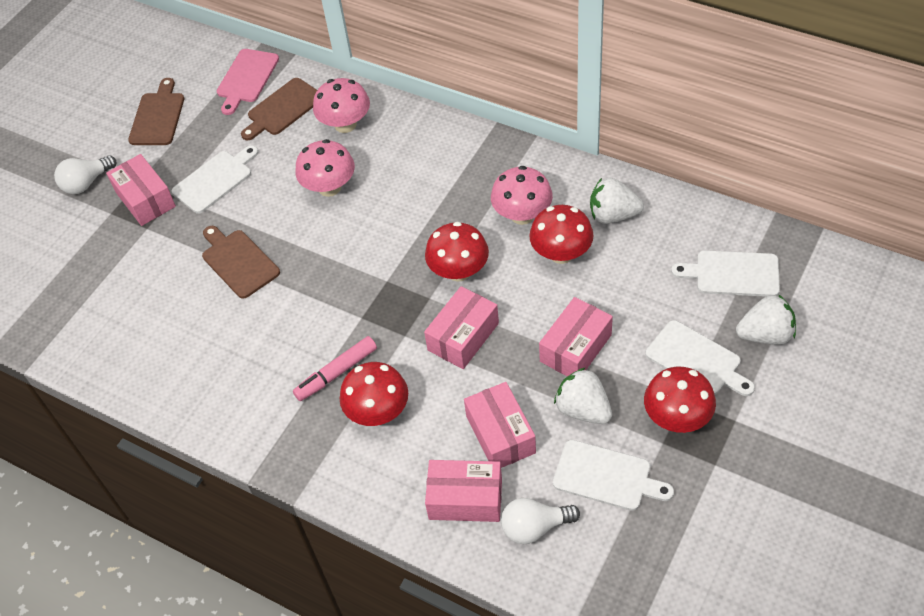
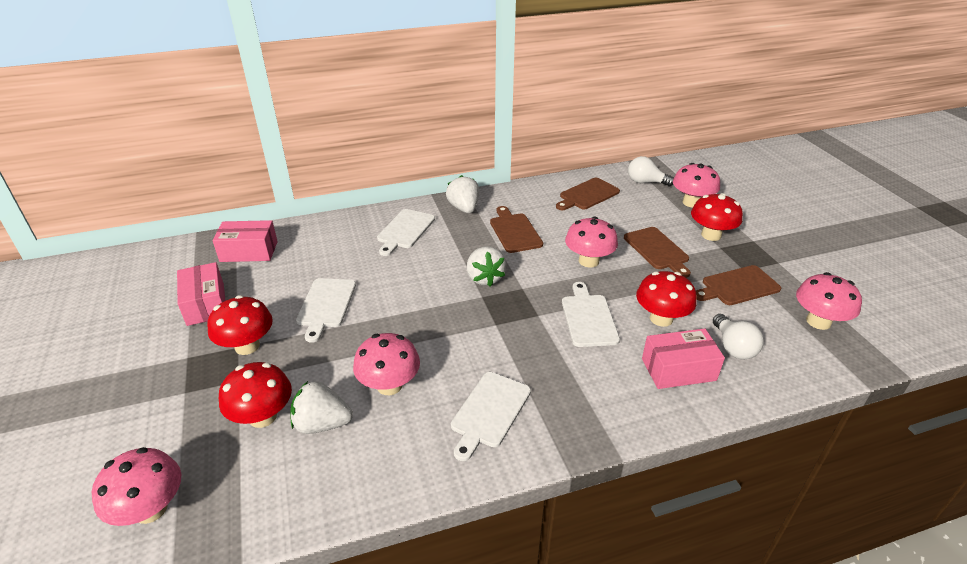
brown cutting board: 3 -> 4
pink box: 5 -> 3
pink cutting board: 1 -> 0
pink marker: 1 -> 0
pink mushroom: 3 -> 5

